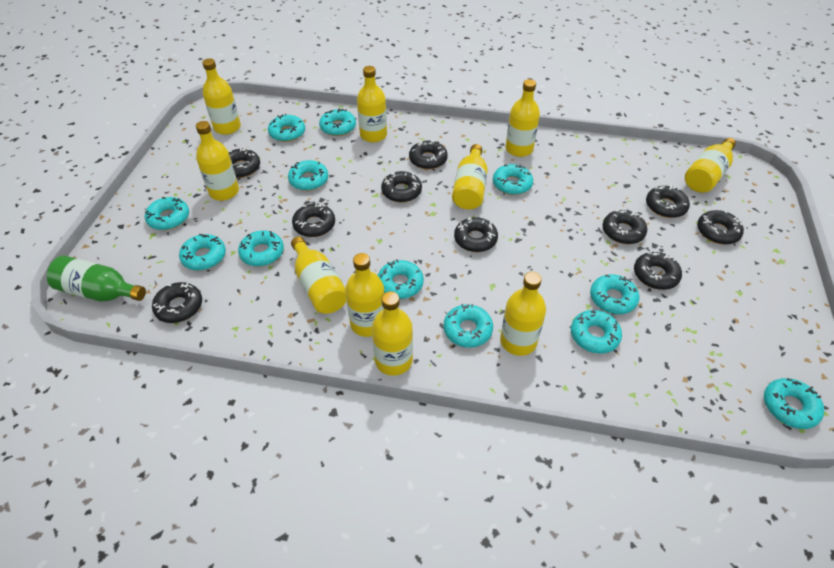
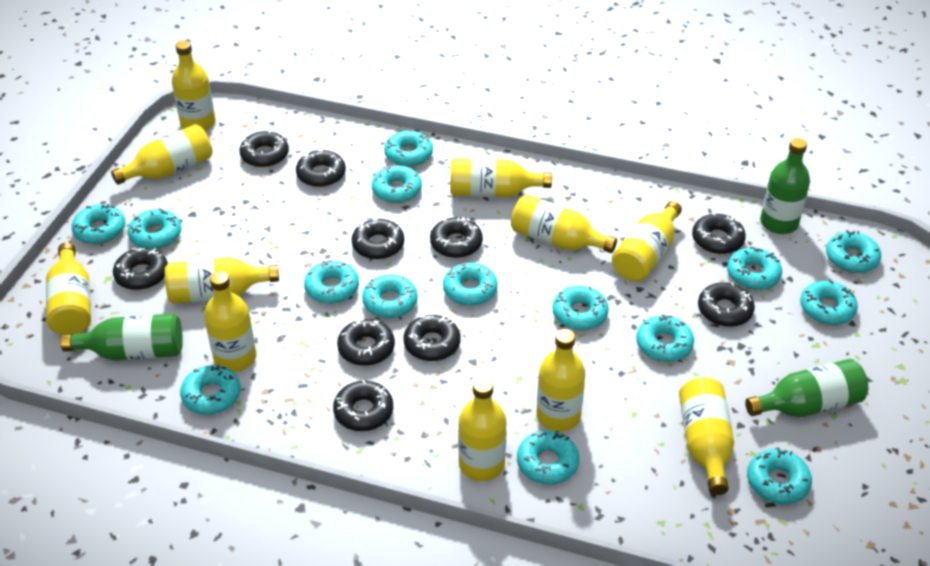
green bottle: 1 -> 3
turquoise donut: 12 -> 15
yellow bottle: 10 -> 11

